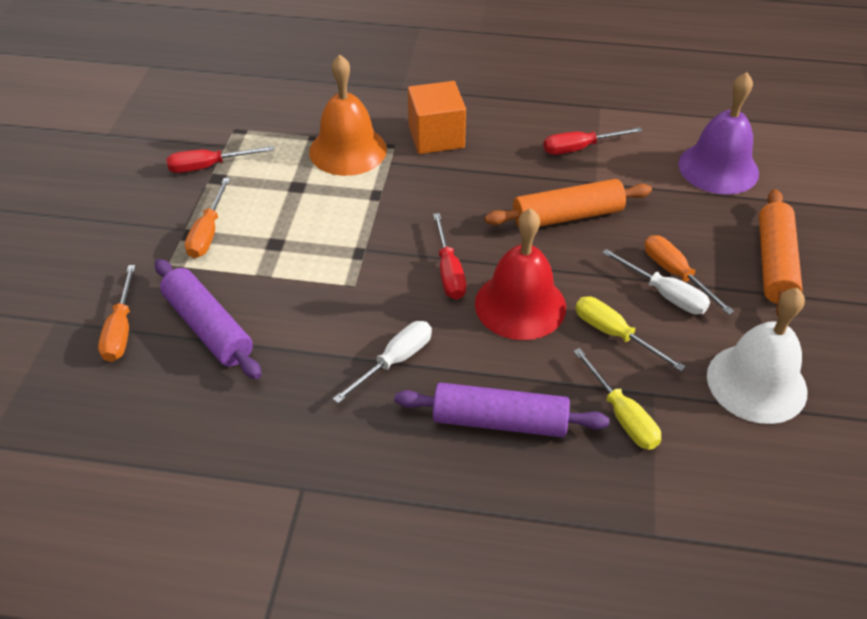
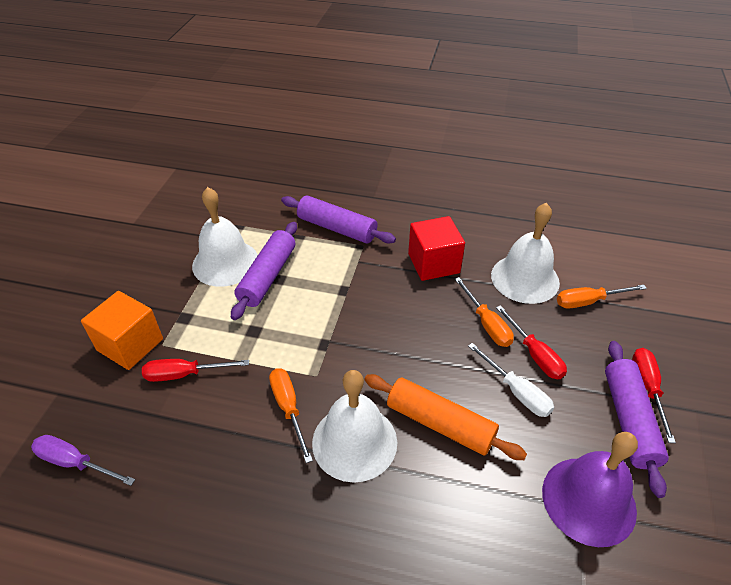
orange bell: 1 -> 0
orange rolling pin: 2 -> 1
purple rolling pin: 2 -> 3
purple screwdriver: 0 -> 1
red bell: 1 -> 0
red cube: 0 -> 1
white bell: 1 -> 3
white screwdriver: 2 -> 1
yellow screwdriver: 2 -> 0

